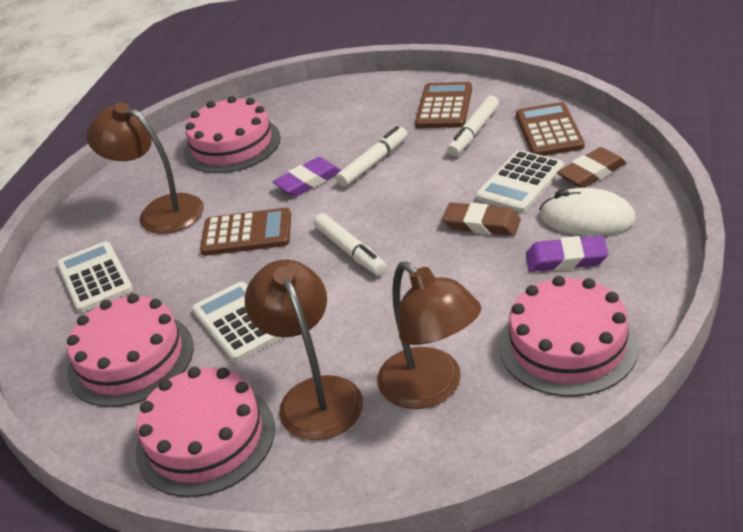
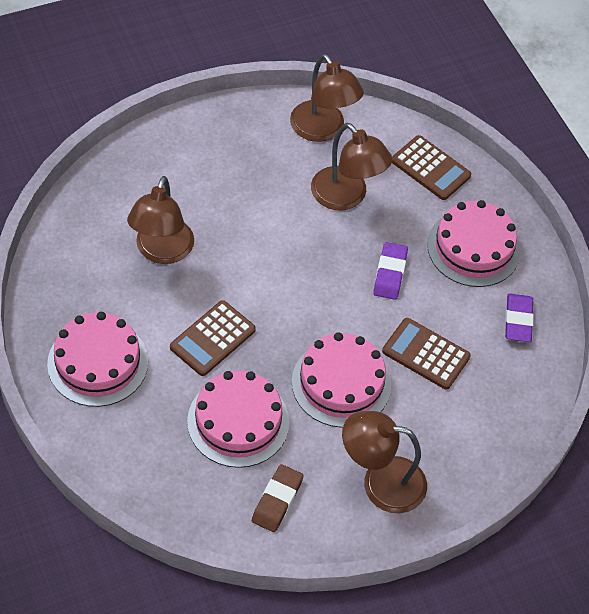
brown eraser: 2 -> 1
brown lamp: 3 -> 4
white calculator: 3 -> 0
white marker: 3 -> 0
white mouse: 1 -> 0

